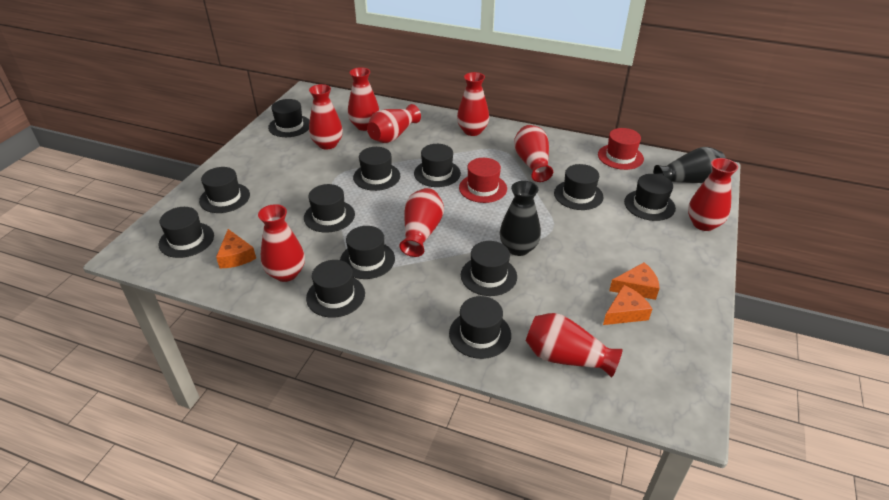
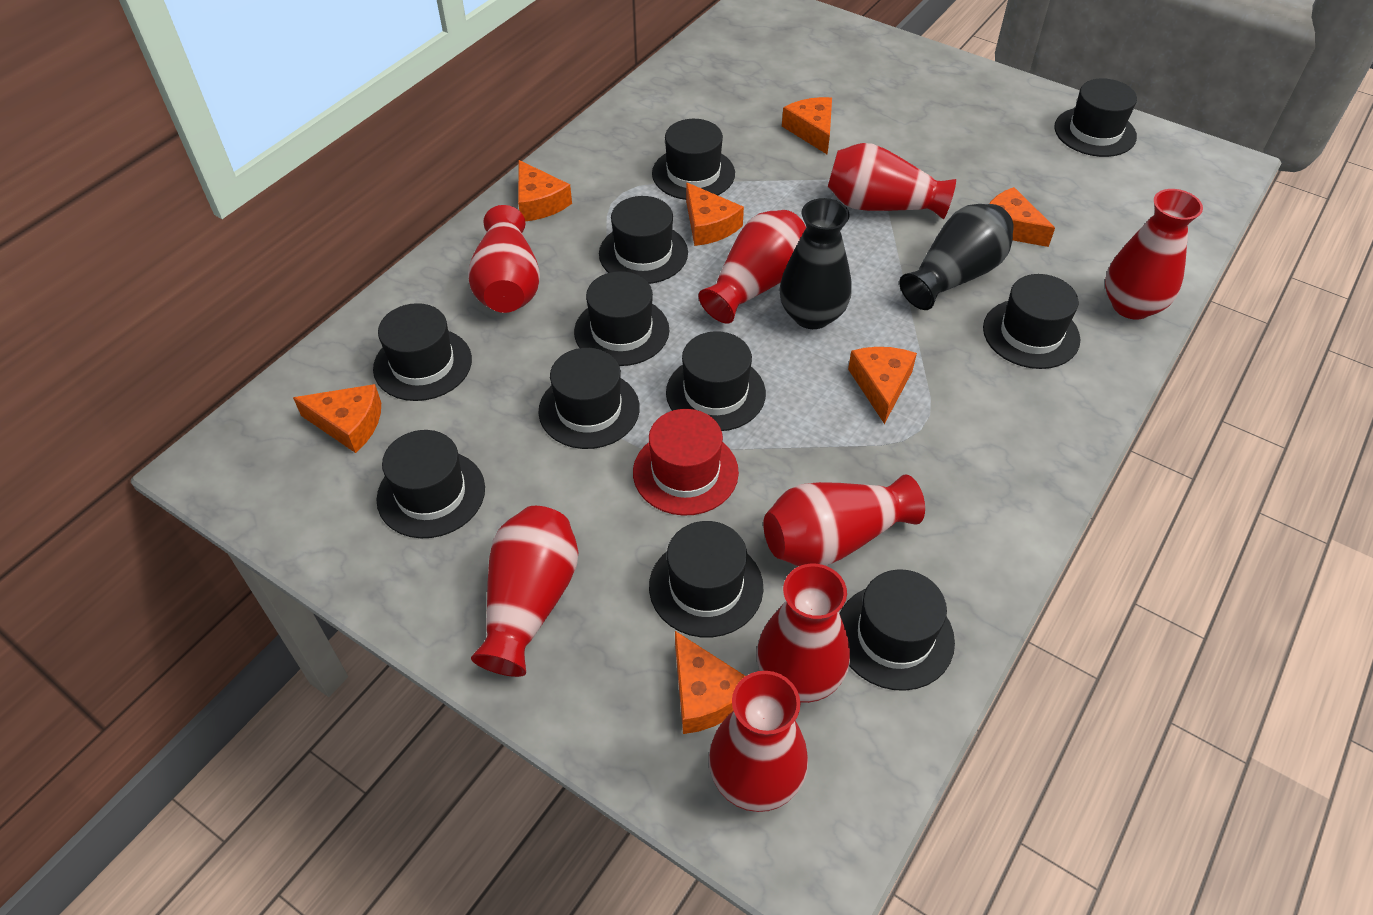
black hat: 12 -> 11
orange cheese: 3 -> 7
red hat: 2 -> 1
red vase: 9 -> 8

